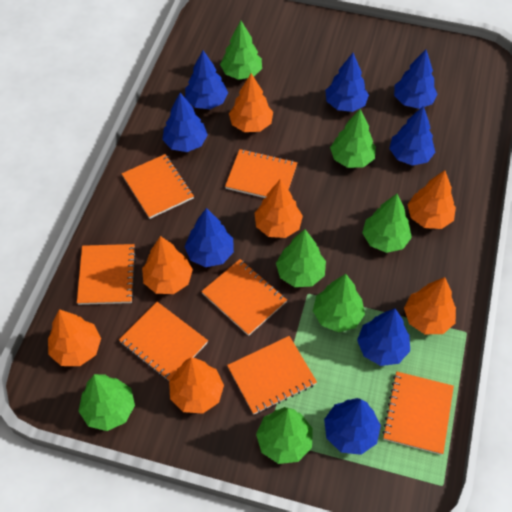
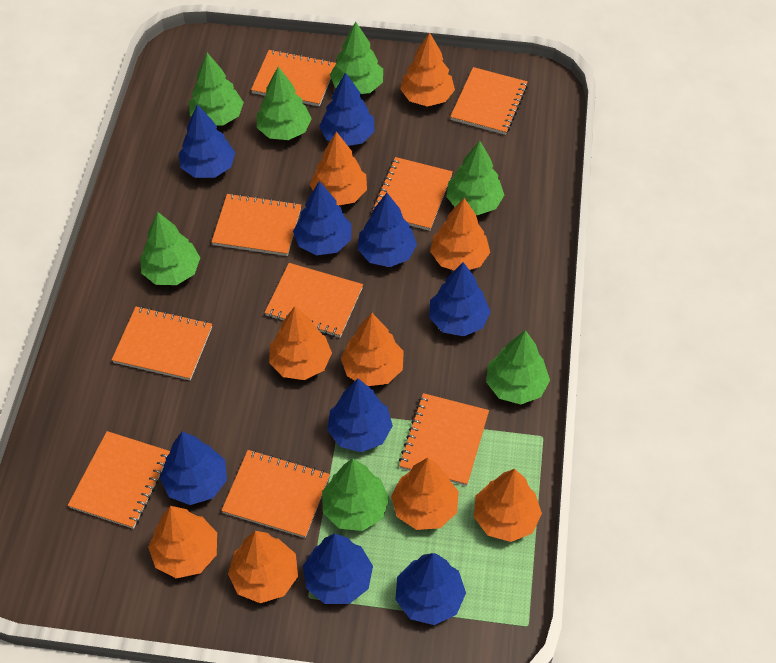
blue tree: 8 -> 9
orange notebook: 7 -> 9
orange tree: 7 -> 9

